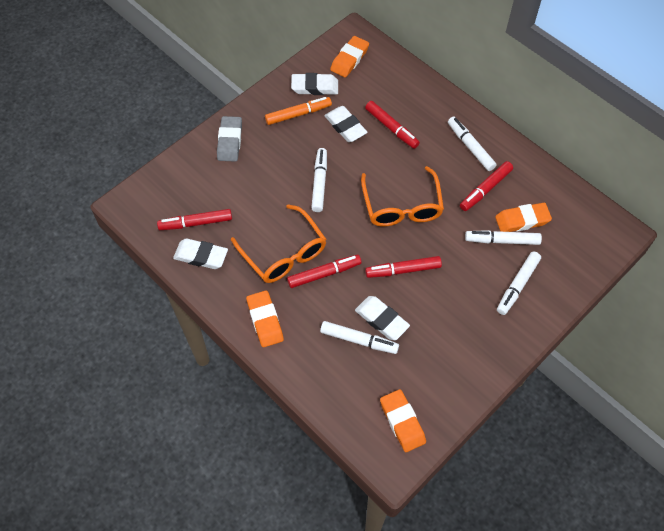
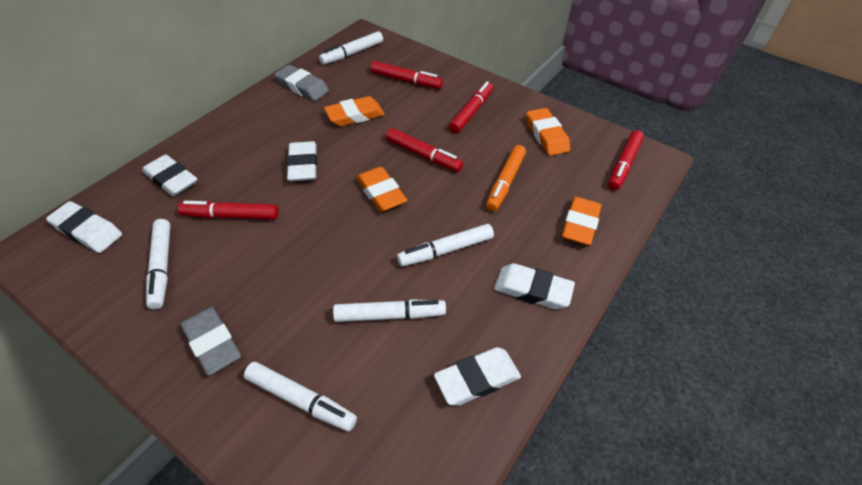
grey eraser: 1 -> 2
orange glasses: 2 -> 0
white eraser: 4 -> 5

